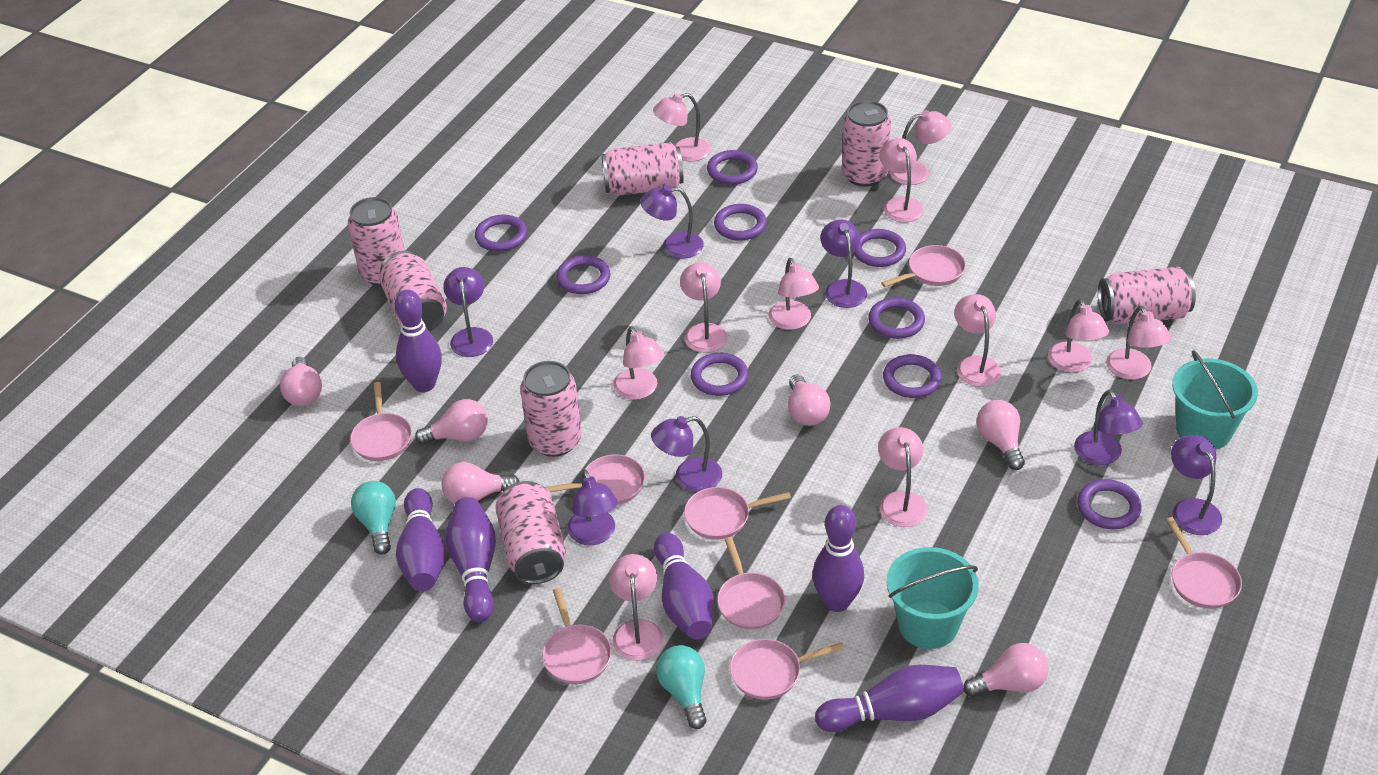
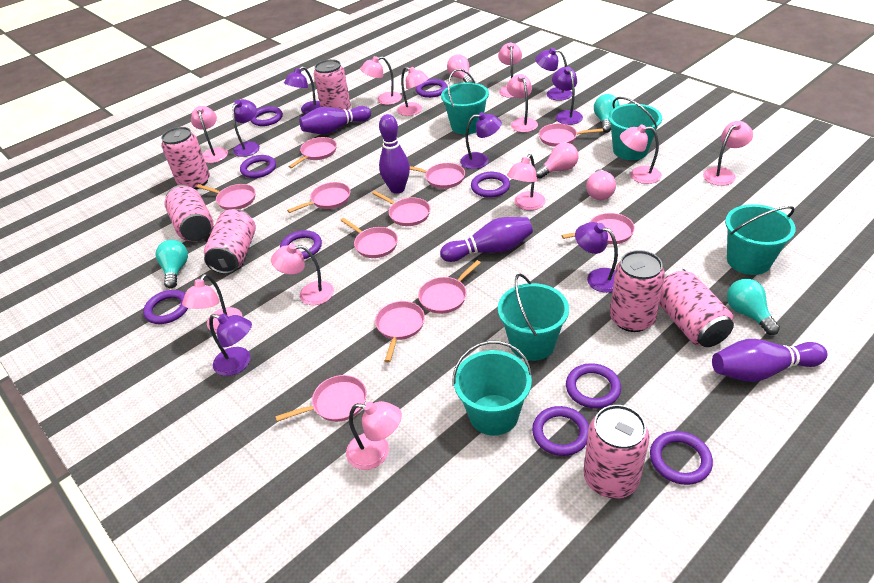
pink light bulb: 6 -> 3
pink pan: 8 -> 11
purple bowling pin: 6 -> 4
turquoise bucket: 2 -> 5
turquoise light bulb: 2 -> 3

